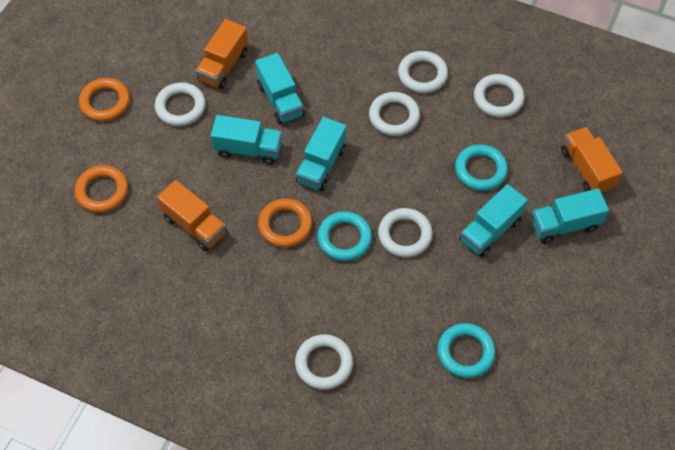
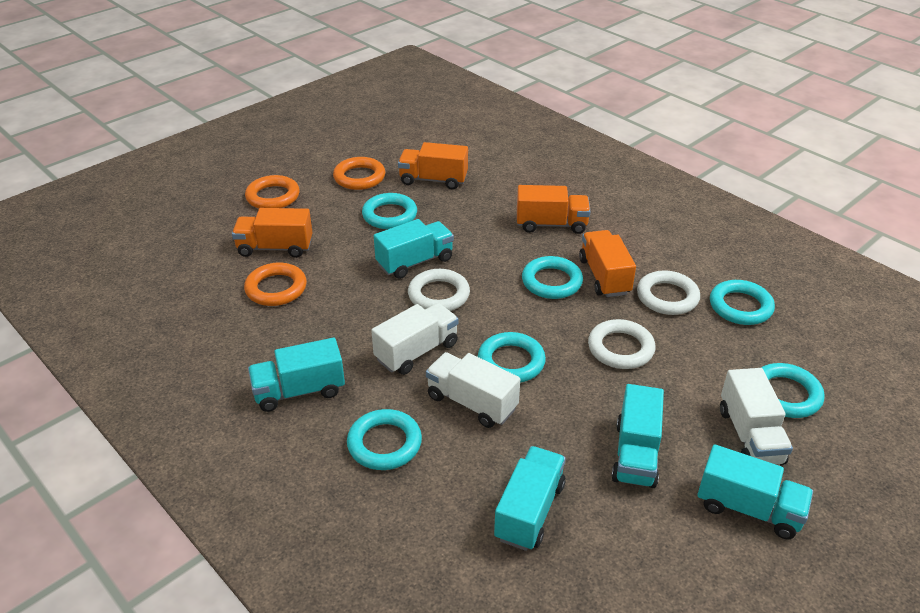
orange truck: 3 -> 4
turquoise ring: 3 -> 6
white ring: 6 -> 3
white truck: 0 -> 3

